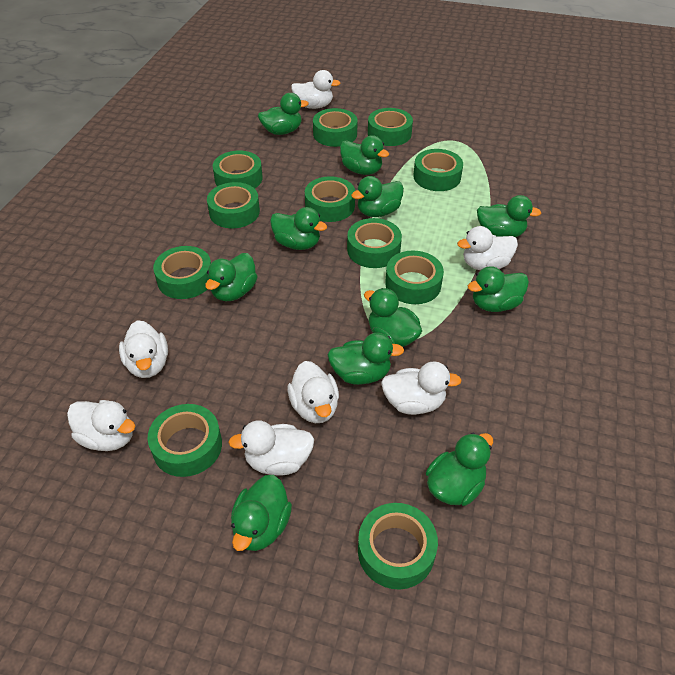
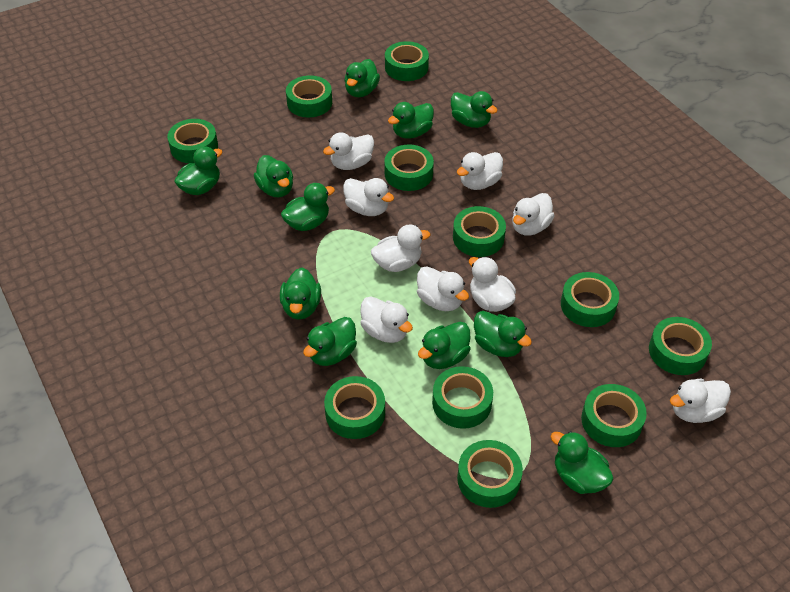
white duck: 7 -> 9

